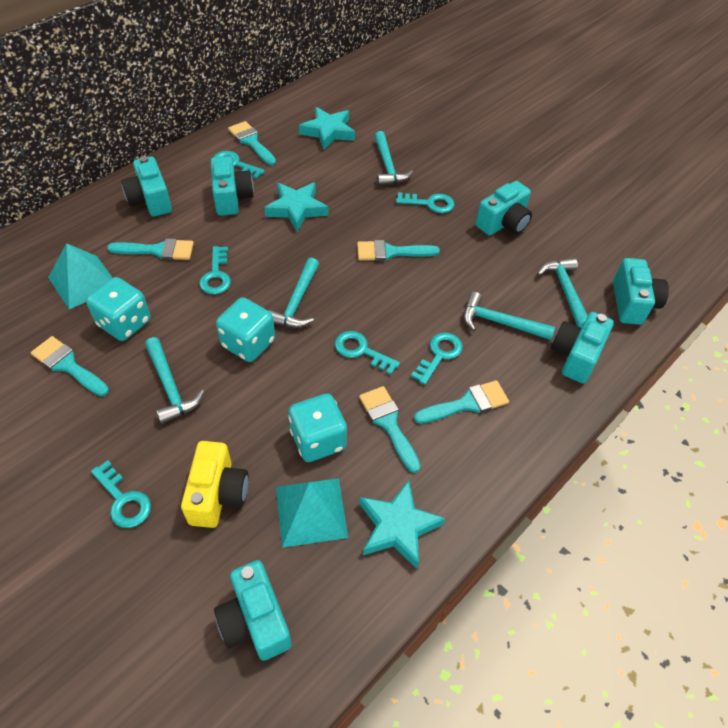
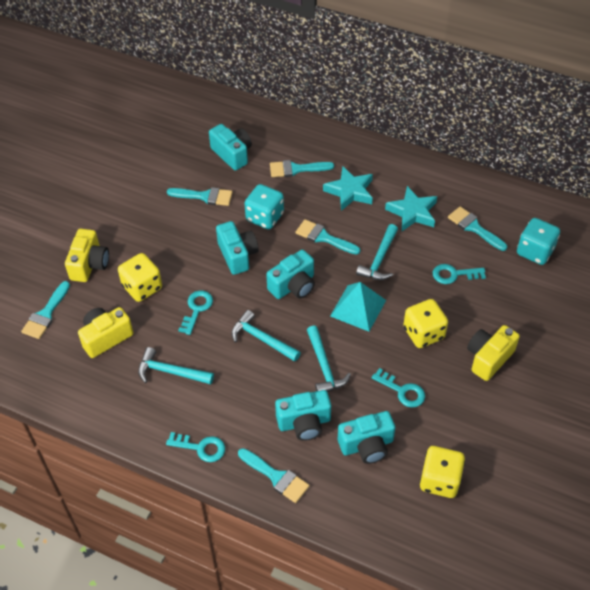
turquoise camera: 6 -> 5
turquoise dice: 3 -> 2
turquoise hammer: 5 -> 4
turquoise key: 6 -> 4
turquoise pyramid: 2 -> 1
turquoise star: 3 -> 2
yellow camera: 1 -> 3
yellow dice: 0 -> 3

